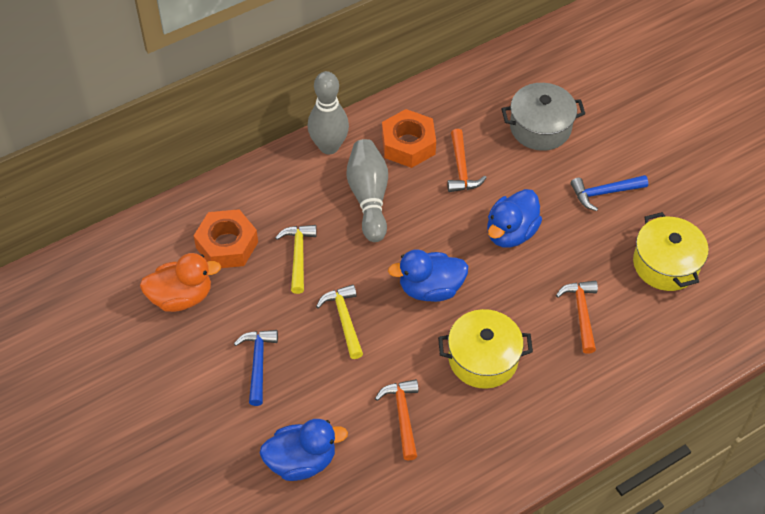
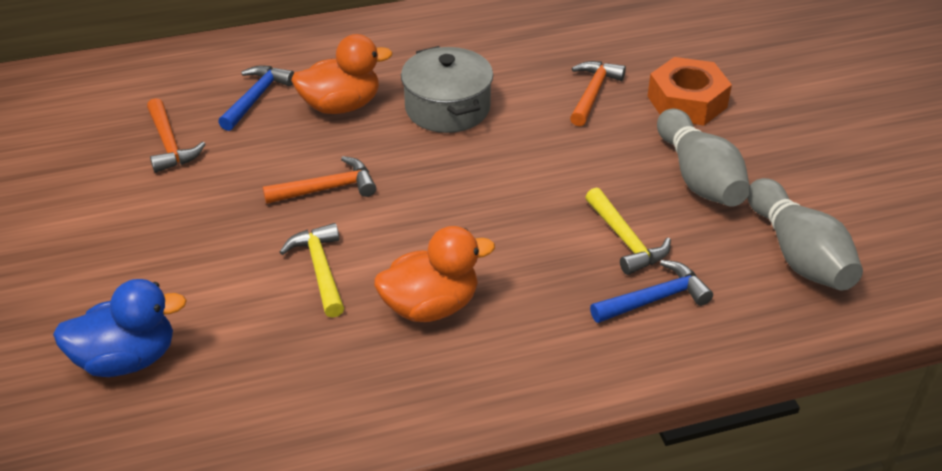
blue duck: 3 -> 1
orange duck: 1 -> 2
orange nut: 2 -> 1
yellow pot: 2 -> 0

